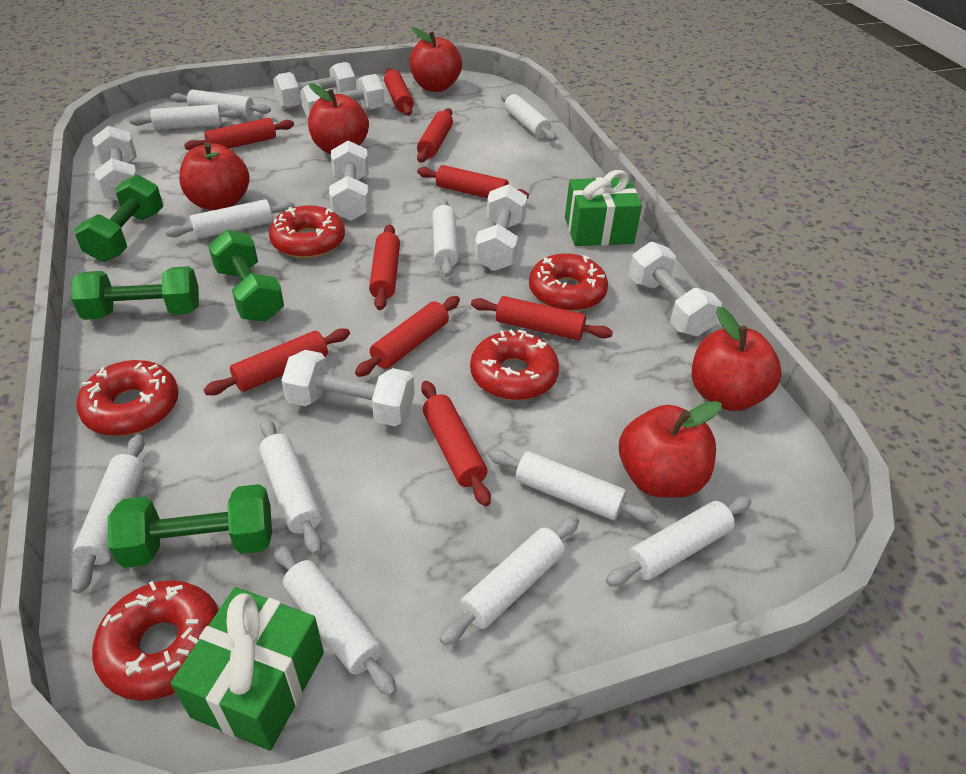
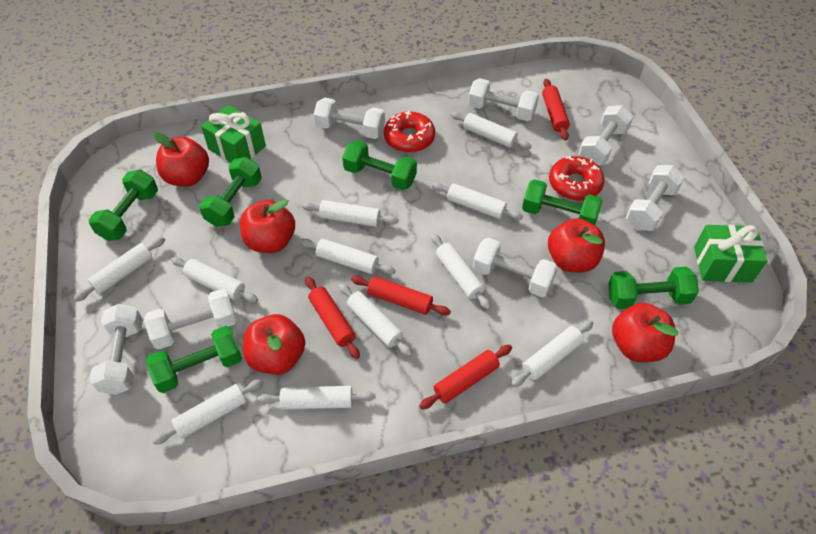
green dumbbell: 4 -> 6
red donut: 5 -> 2
red rolling pin: 9 -> 4

